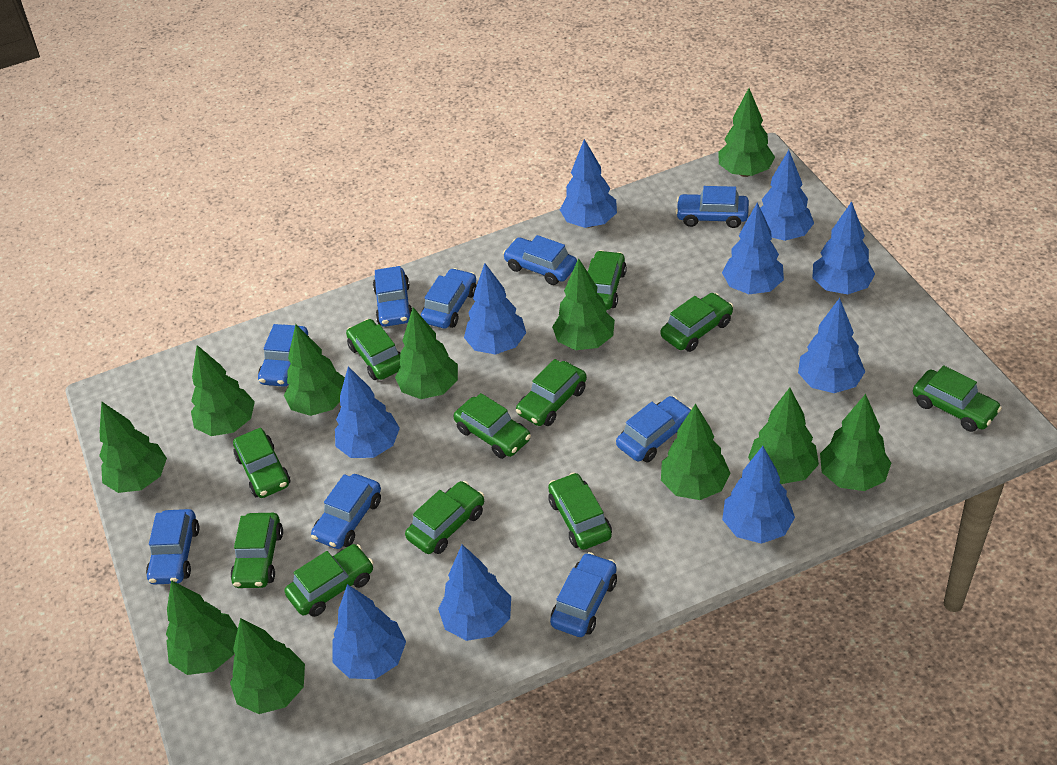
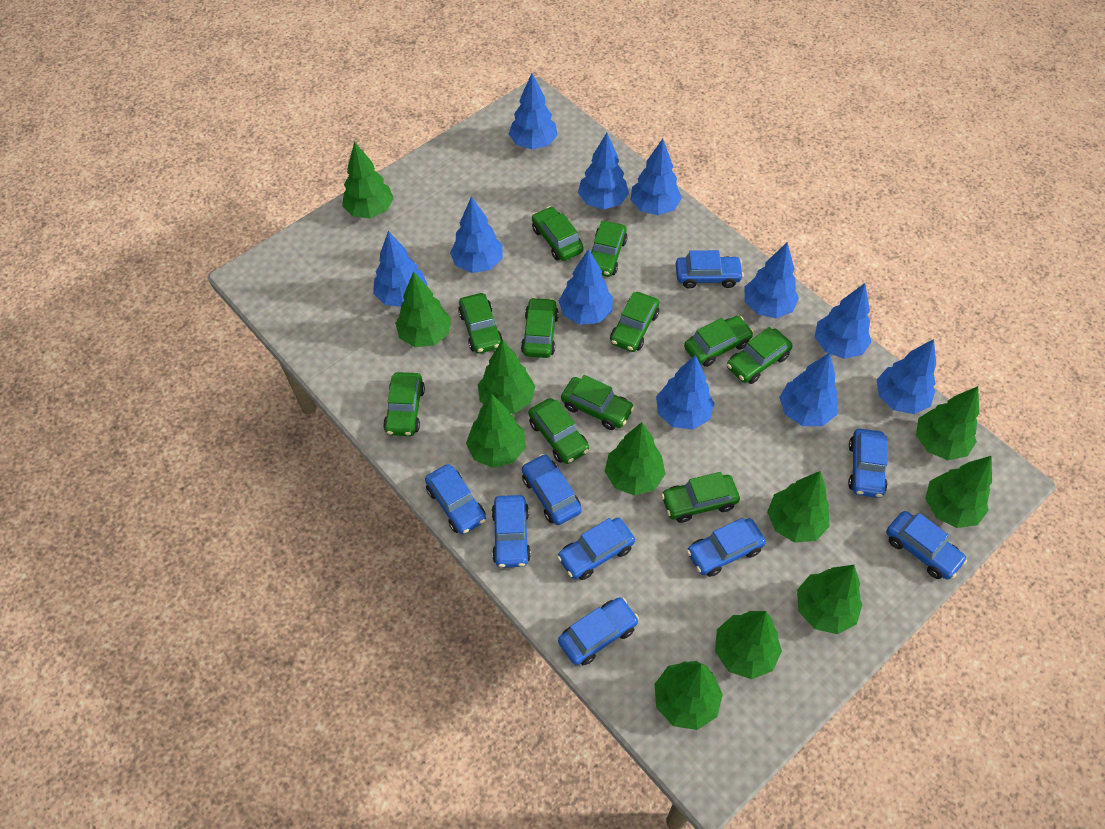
blue tree: 10 -> 11

